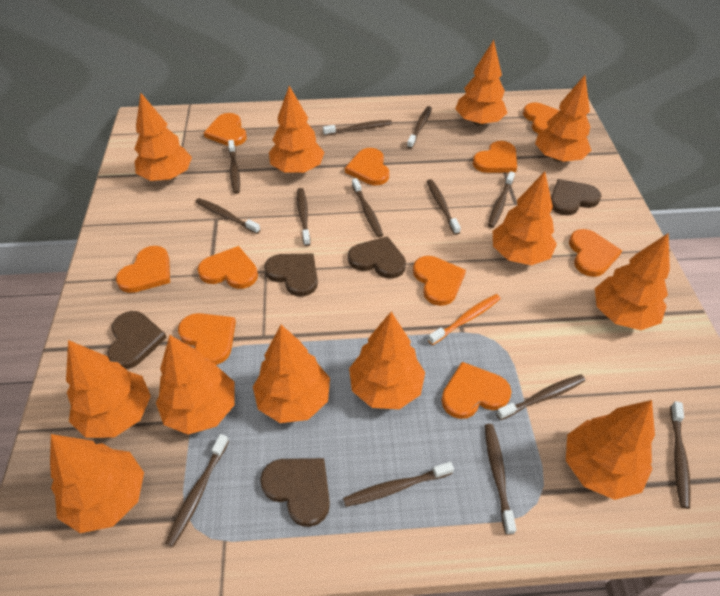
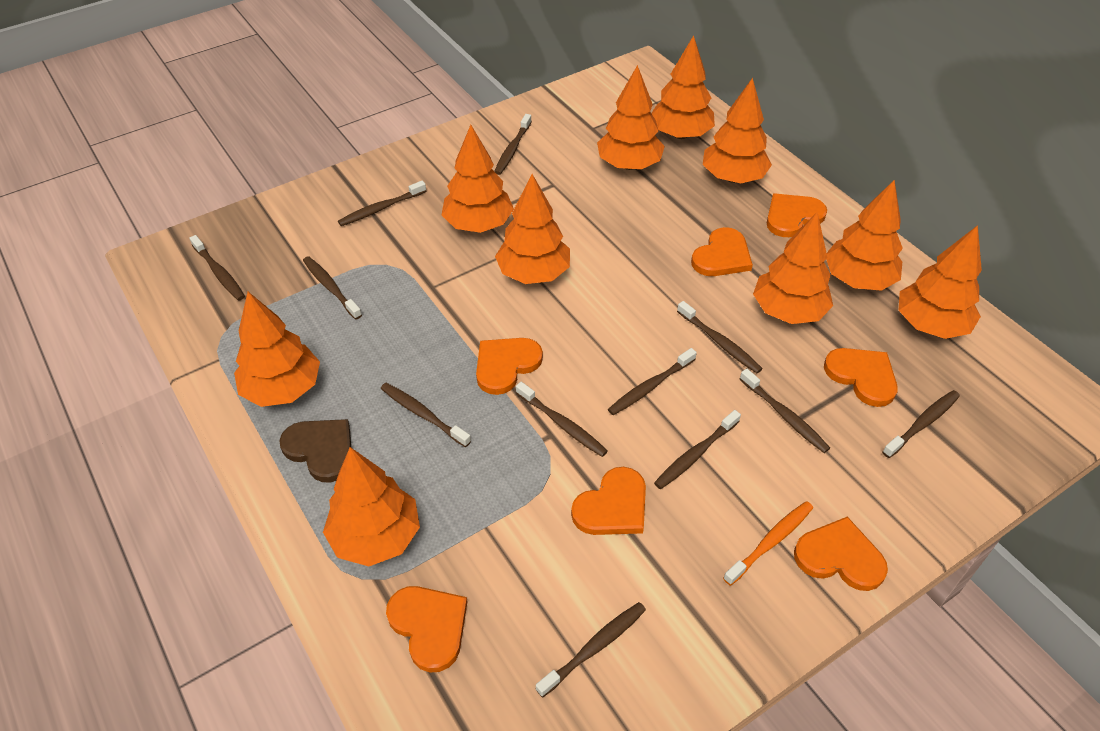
brown heart: 5 -> 1
brown toothbrush: 13 -> 12
orange heart: 10 -> 7
orange tree: 12 -> 10

